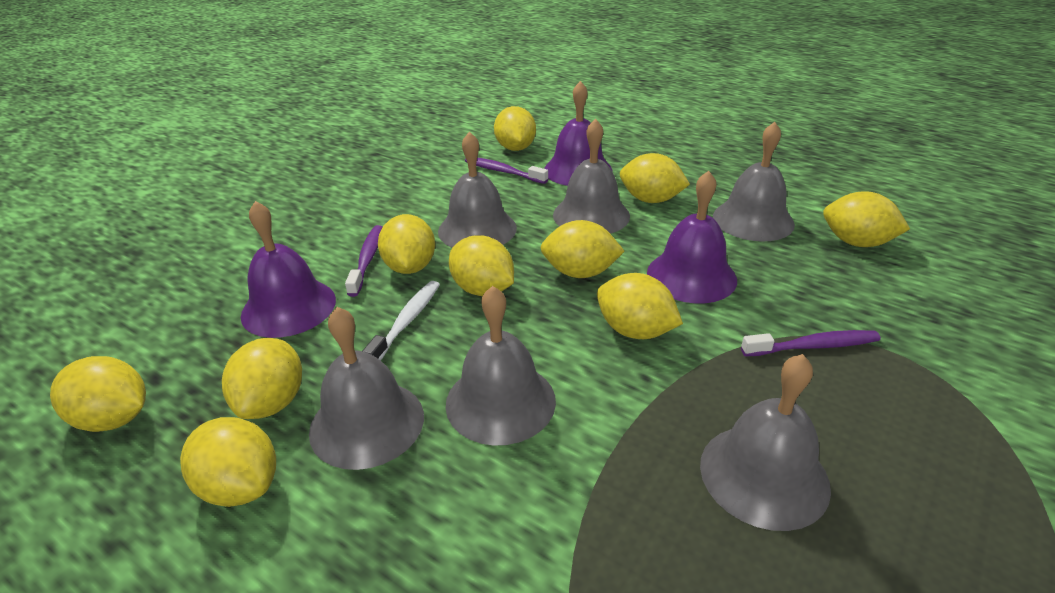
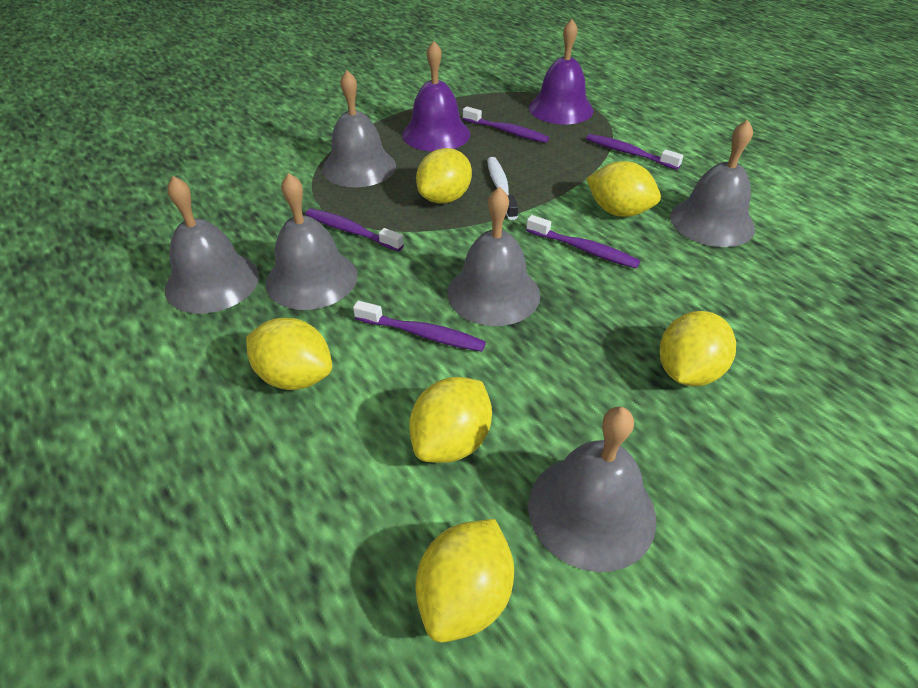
purple bell: 3 -> 2
purple toothbrush: 3 -> 5
yellow lemon: 10 -> 6

